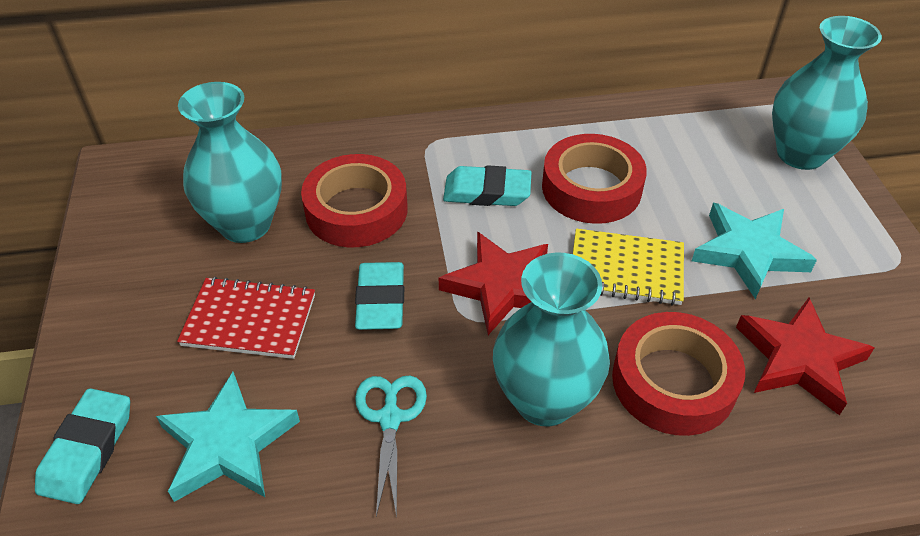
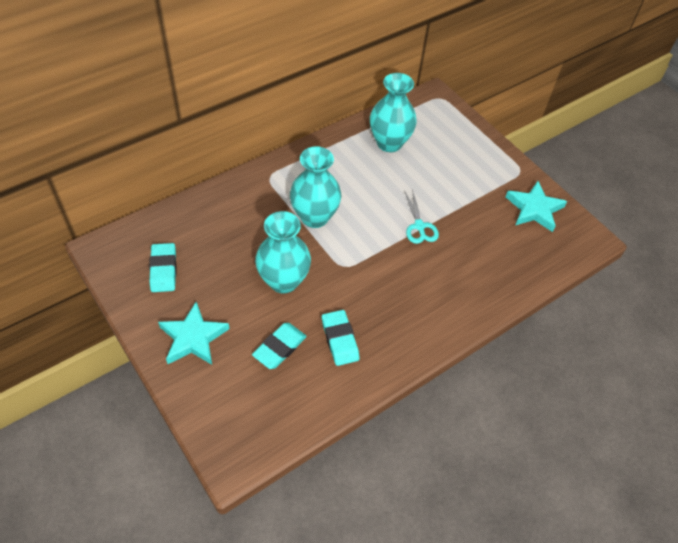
red notebook: 1 -> 0
red star: 2 -> 0
red tape: 3 -> 0
yellow notebook: 1 -> 0

